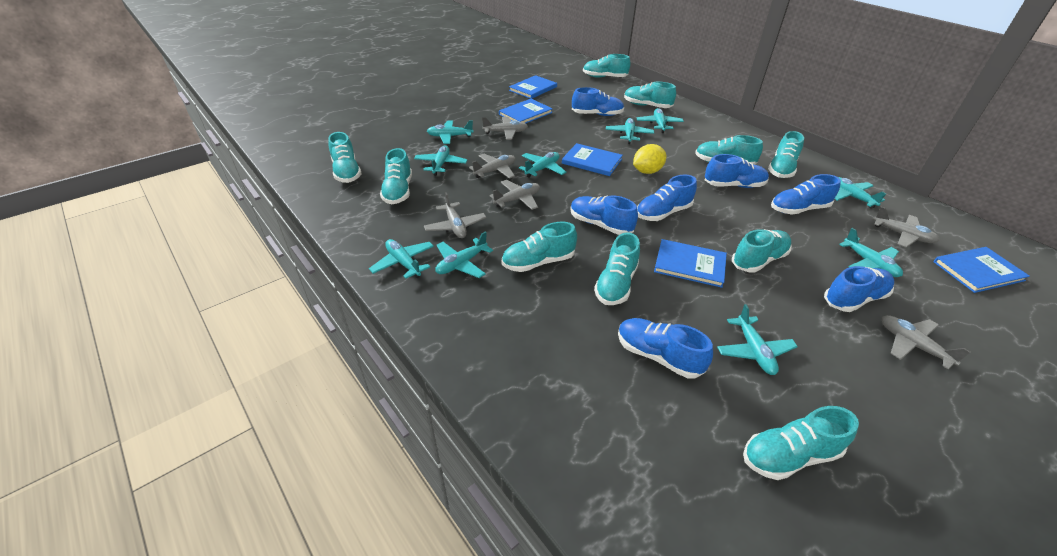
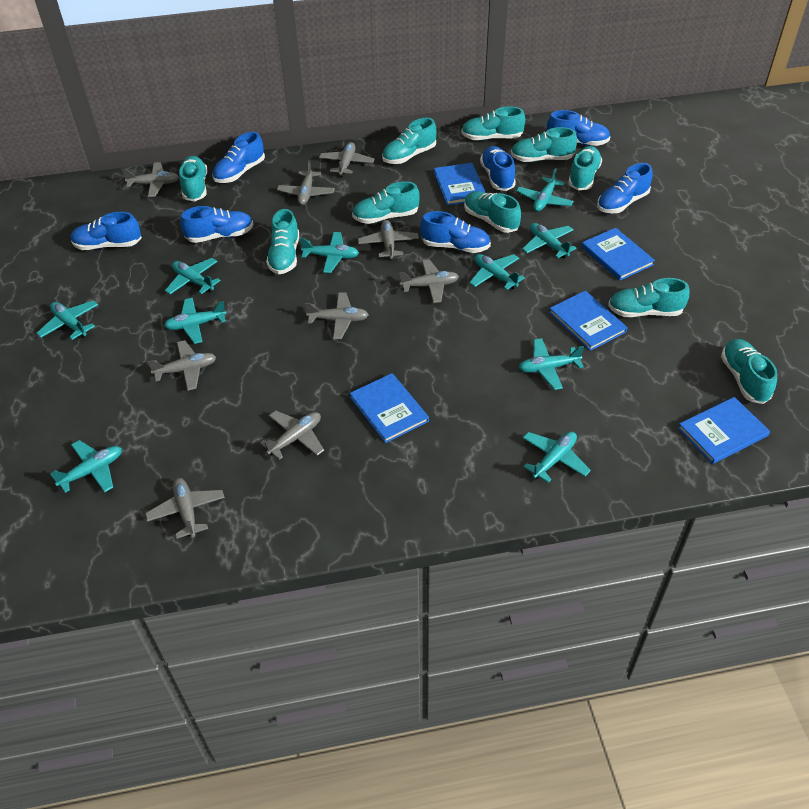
grey plane: 6 -> 9
yellow lemon: 1 -> 0

